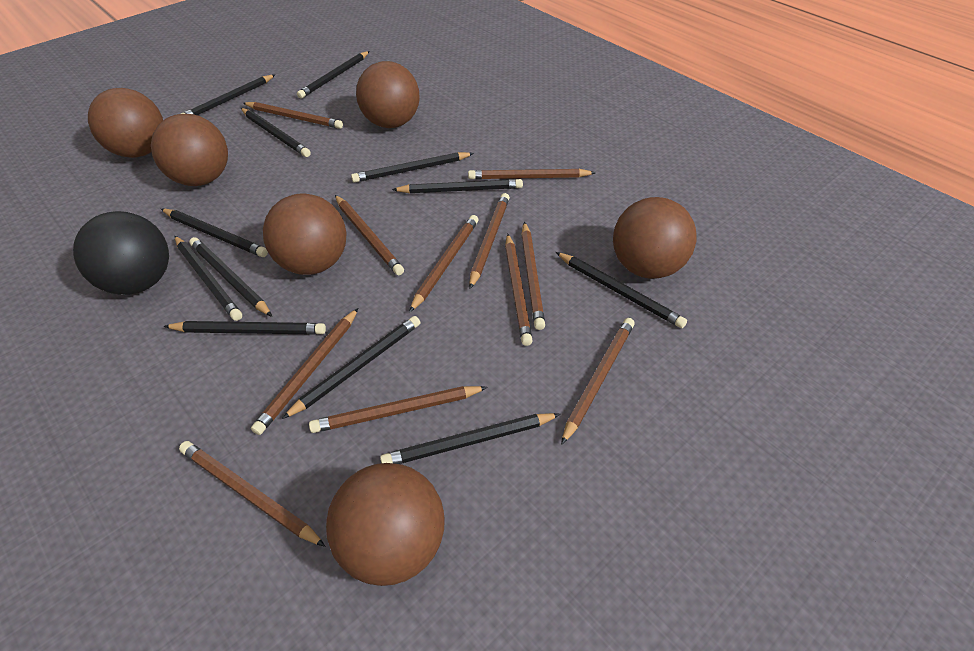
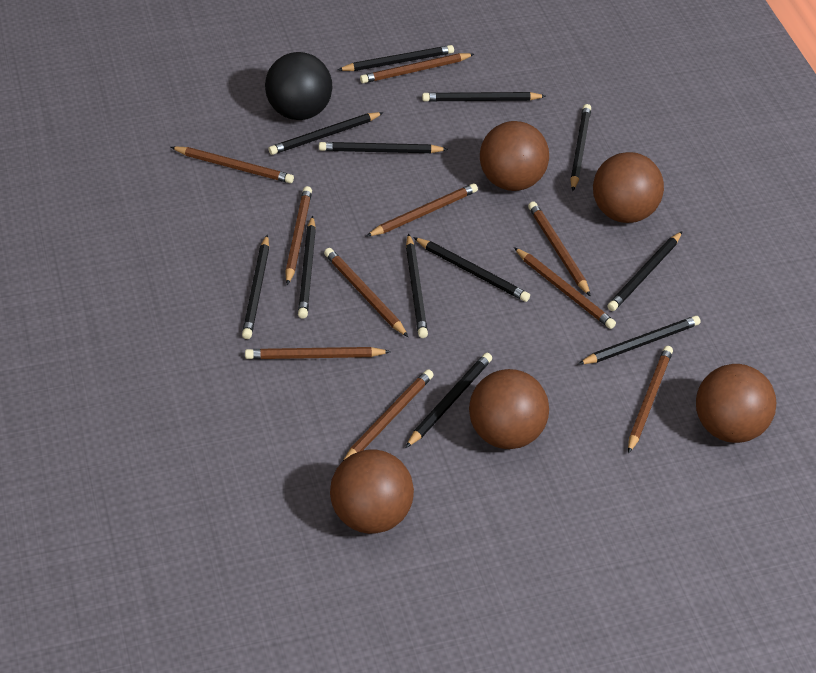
brown ball: 6 -> 5
brown pencil: 11 -> 10

